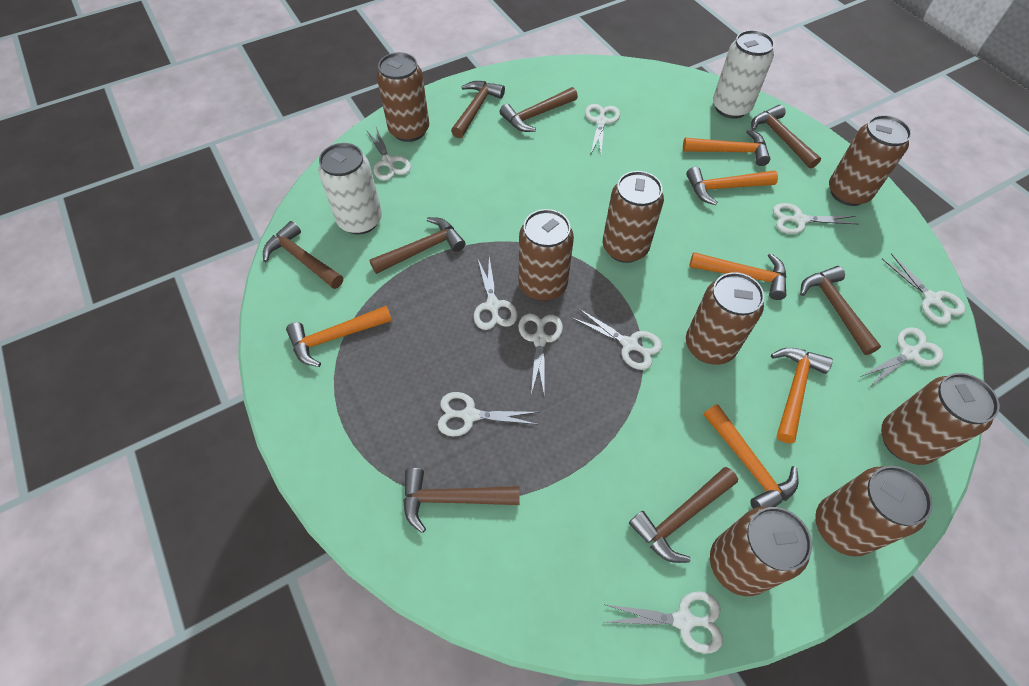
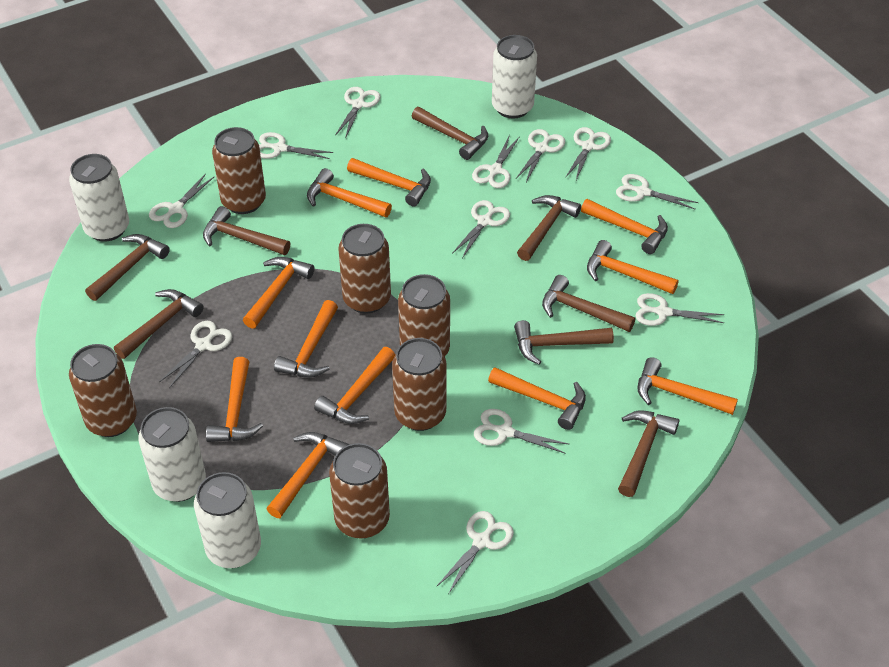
brown can: 8 -> 6
orange hammer: 6 -> 11
white can: 2 -> 4
white scissors: 10 -> 12

